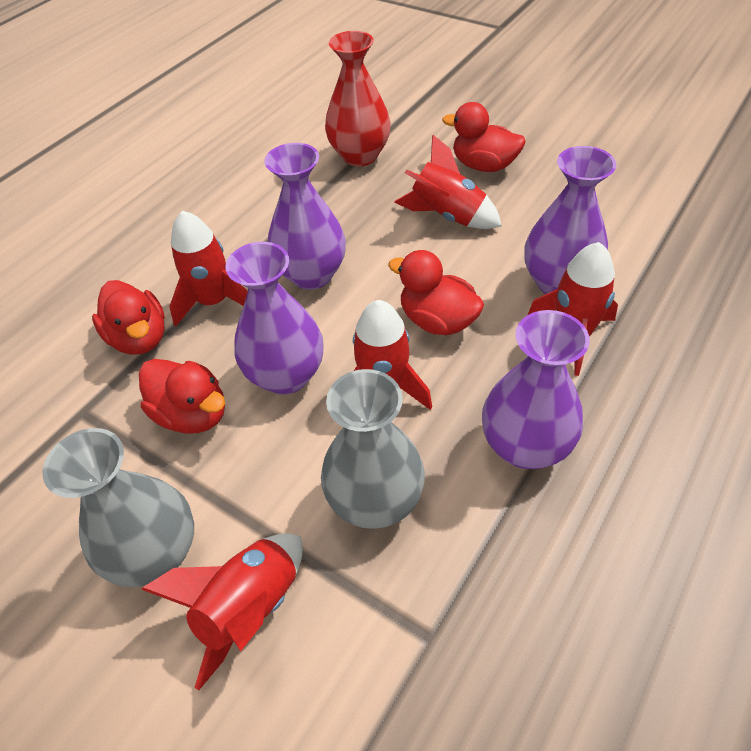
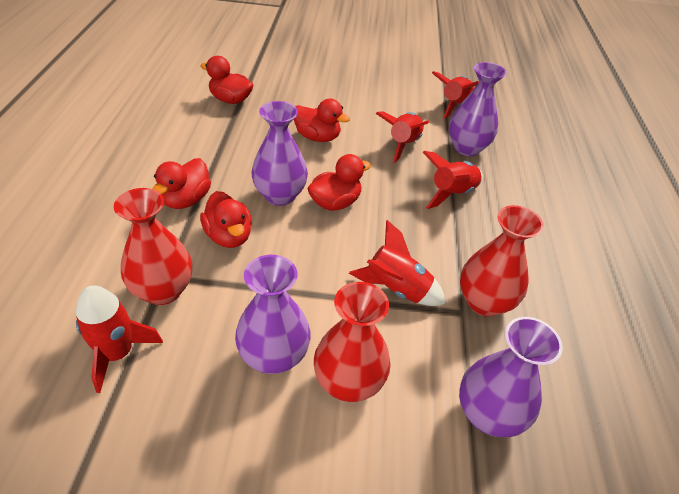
grey vase: 2 -> 0
red duck: 4 -> 5
red vase: 1 -> 3

